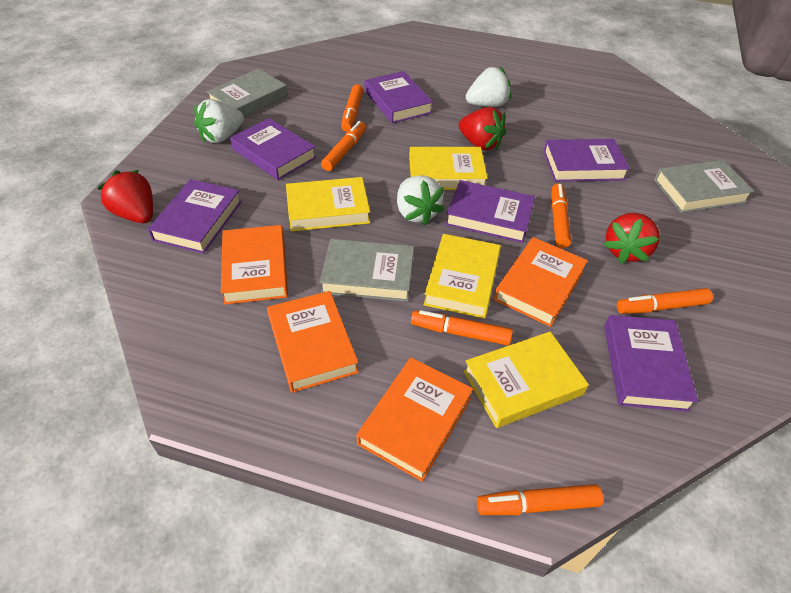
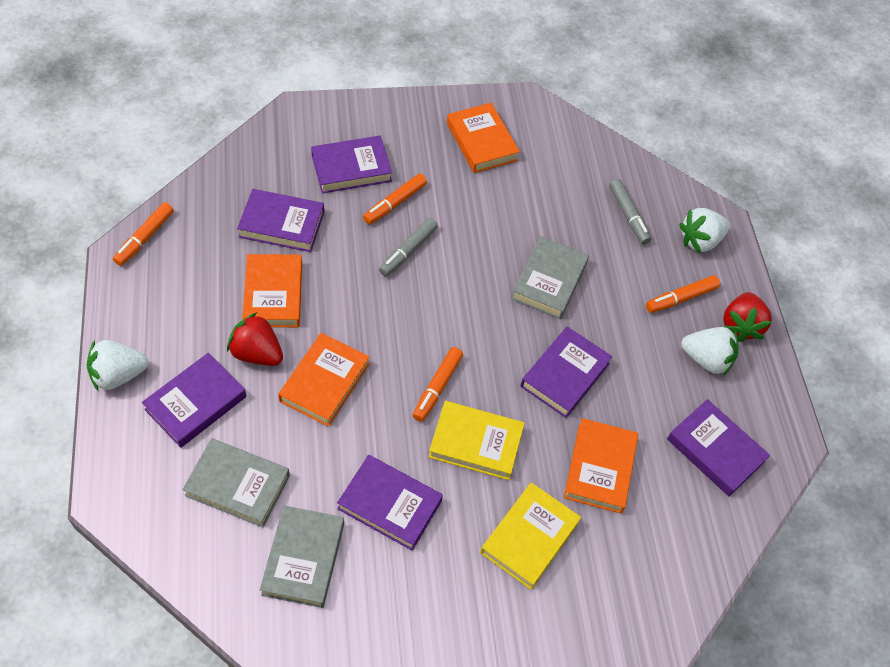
grey marker: 0 -> 2
orange marker: 6 -> 4
red strawberry: 3 -> 2
yellow book: 4 -> 2

